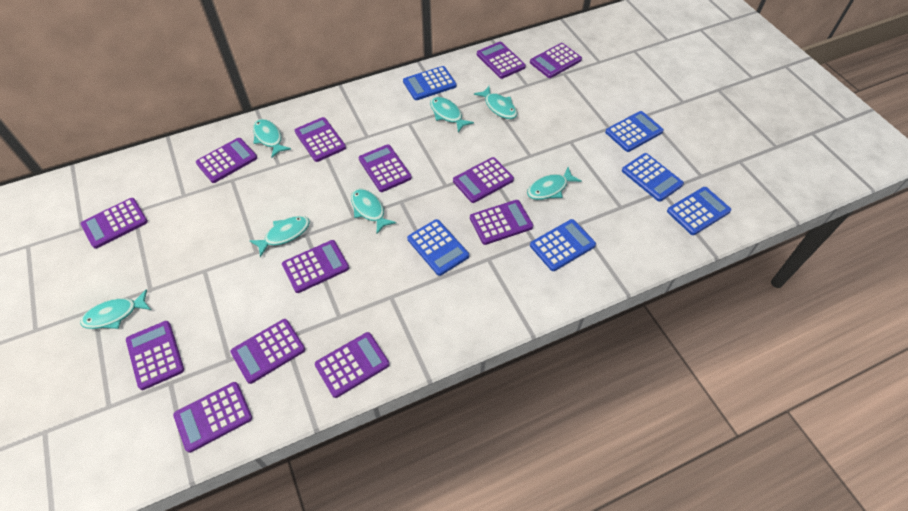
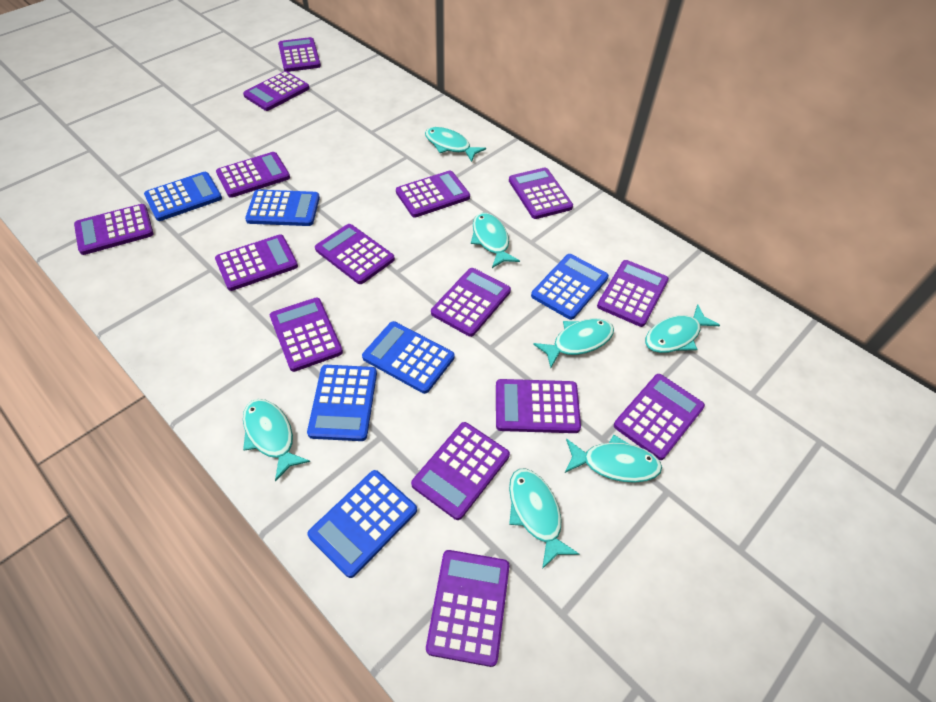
purple calculator: 13 -> 15

